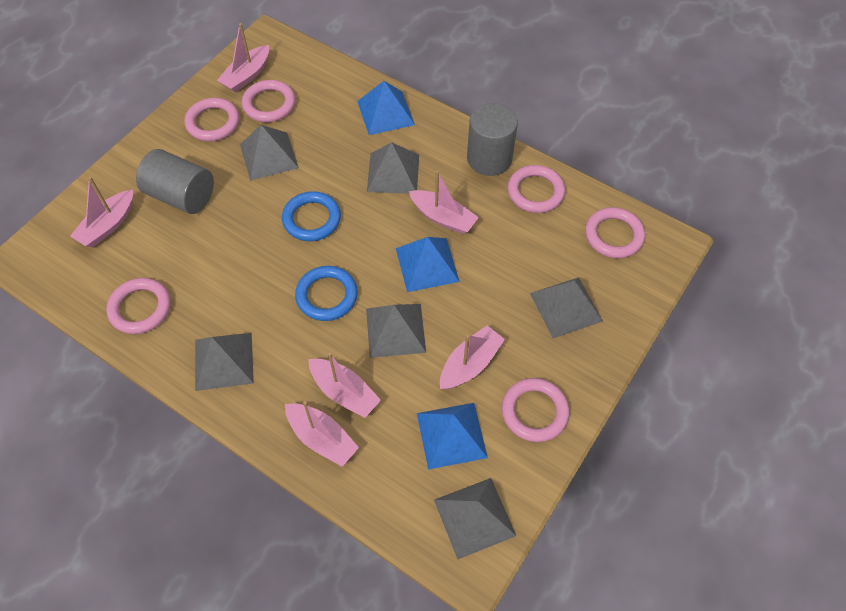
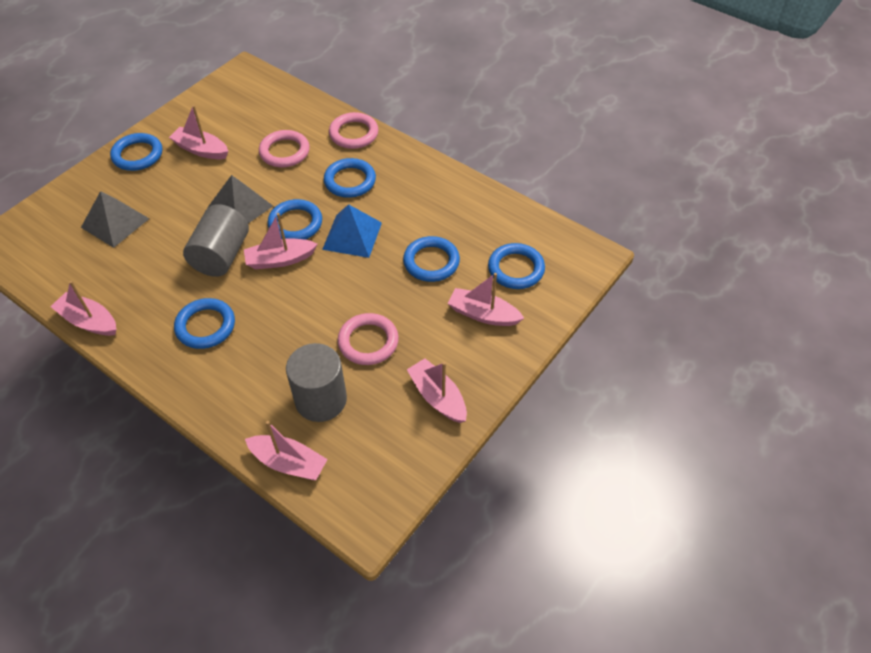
blue pyramid: 3 -> 1
blue ring: 2 -> 6
grey pyramid: 6 -> 2
pink ring: 6 -> 3

